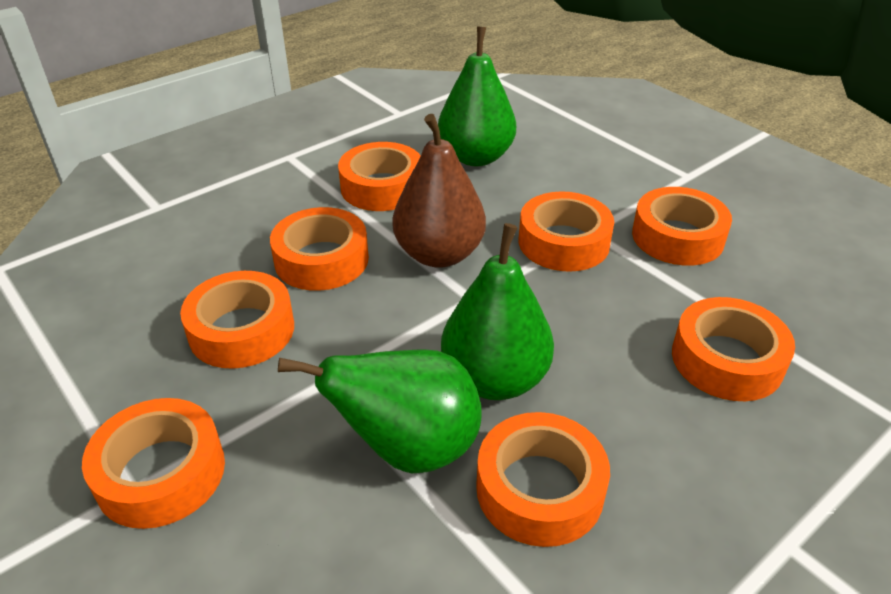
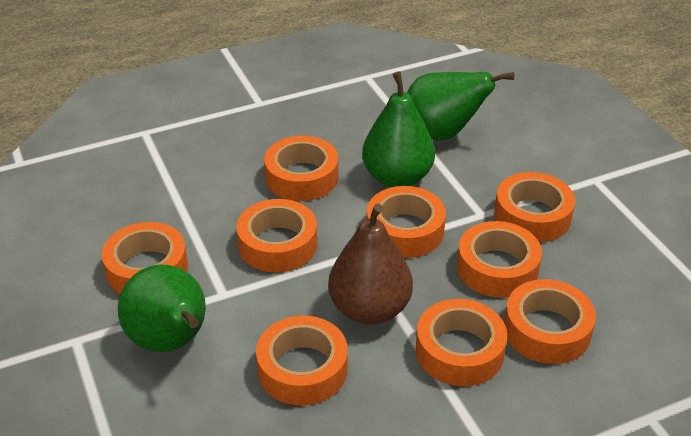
orange tape: 8 -> 9

